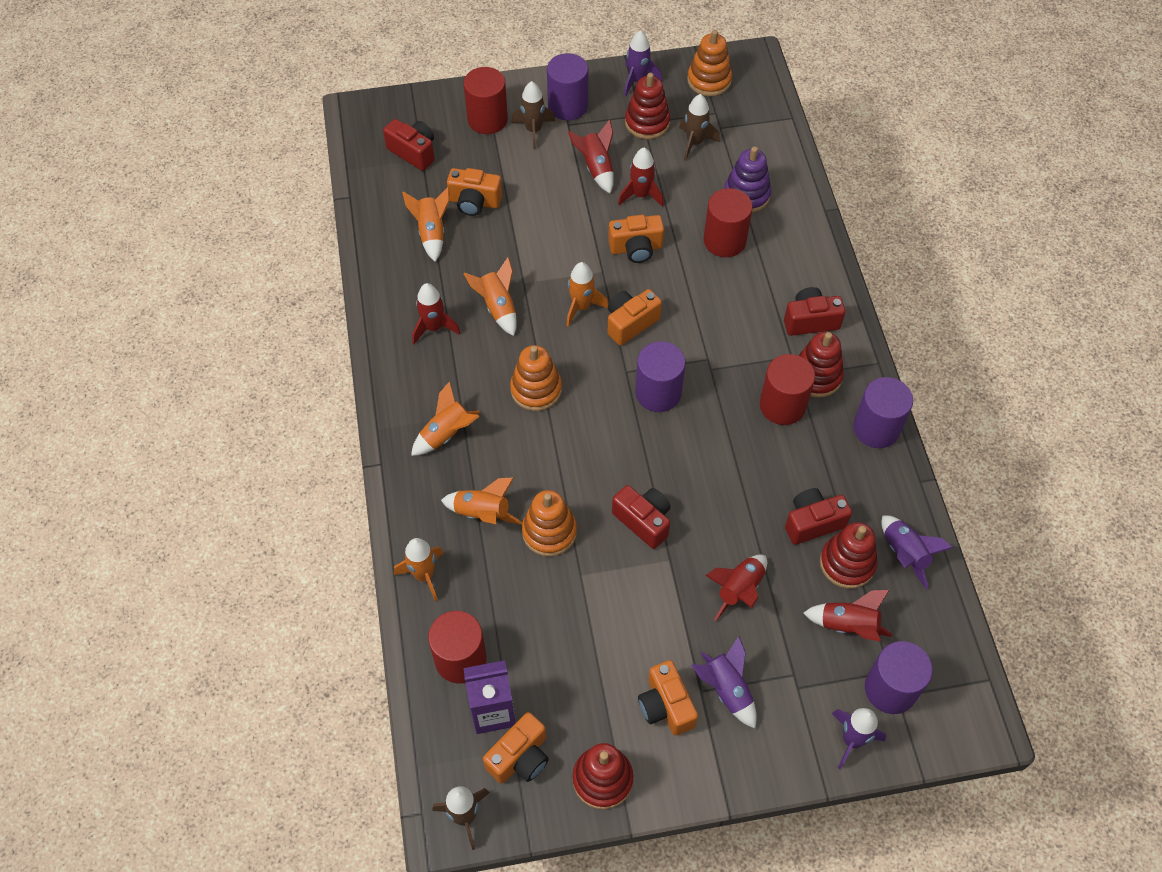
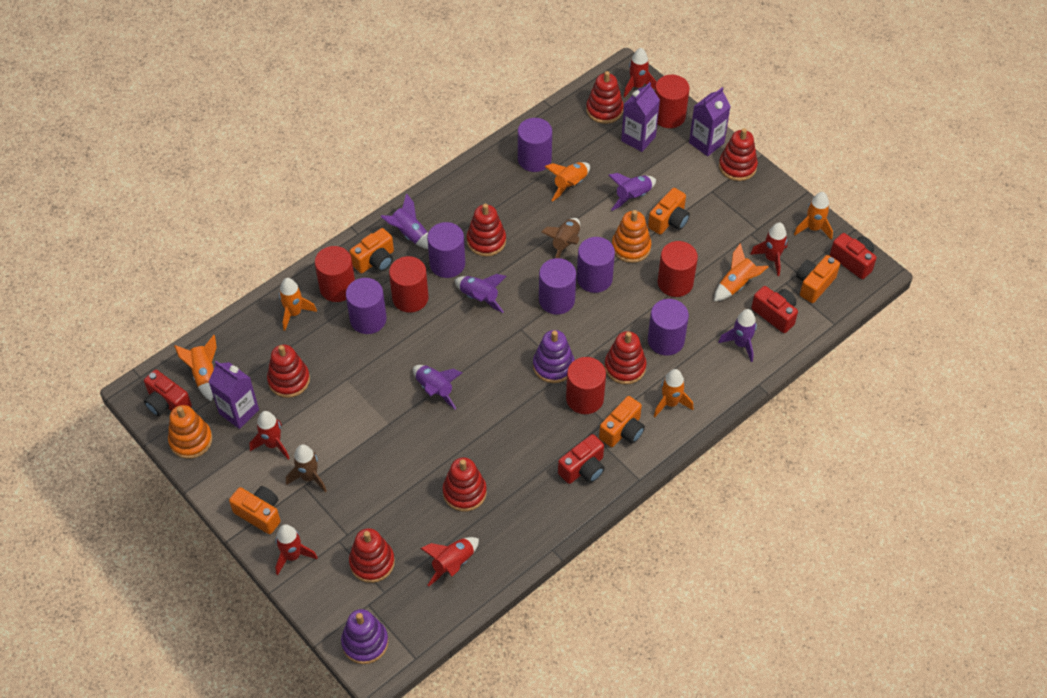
brown rocket: 3 -> 2
orange stacking toy: 3 -> 2
purple carton: 1 -> 3
purple cylinder: 4 -> 6
purple rocket: 4 -> 5
purple stacking toy: 1 -> 2
red cylinder: 4 -> 5
red stacking toy: 4 -> 7

